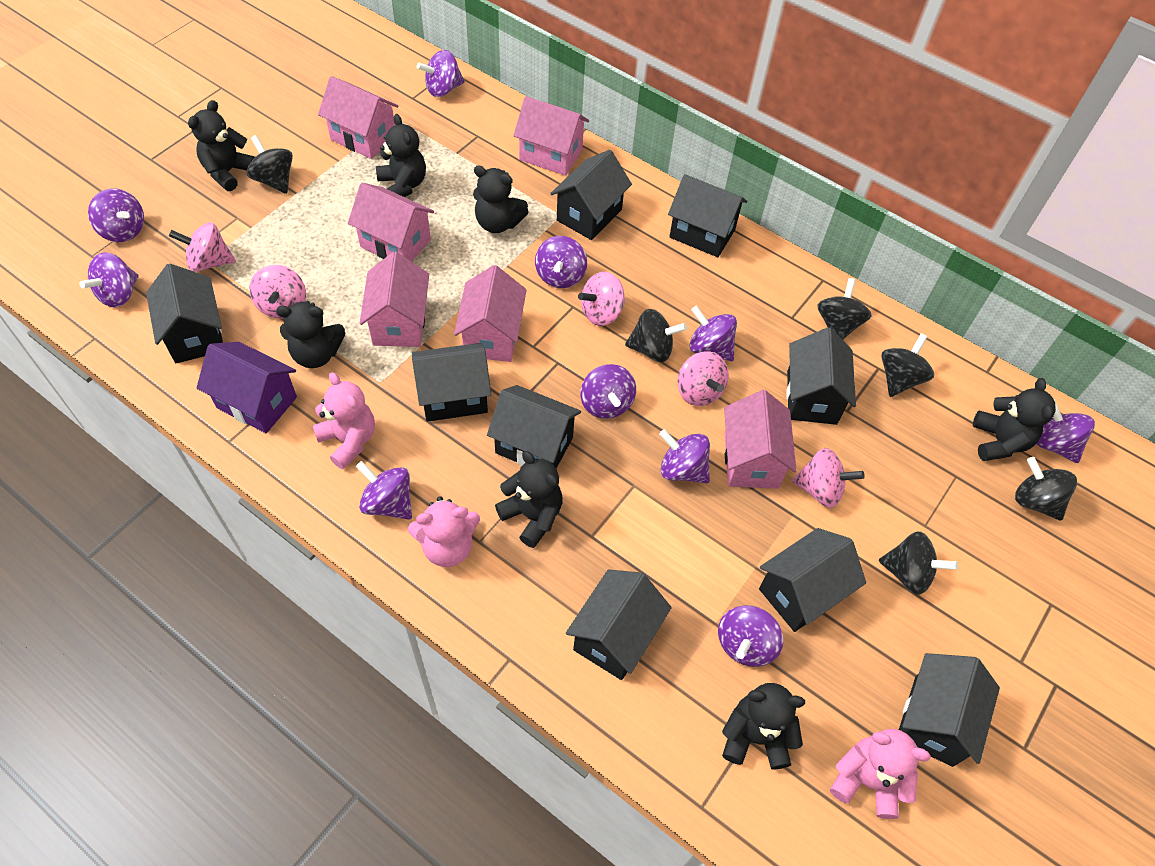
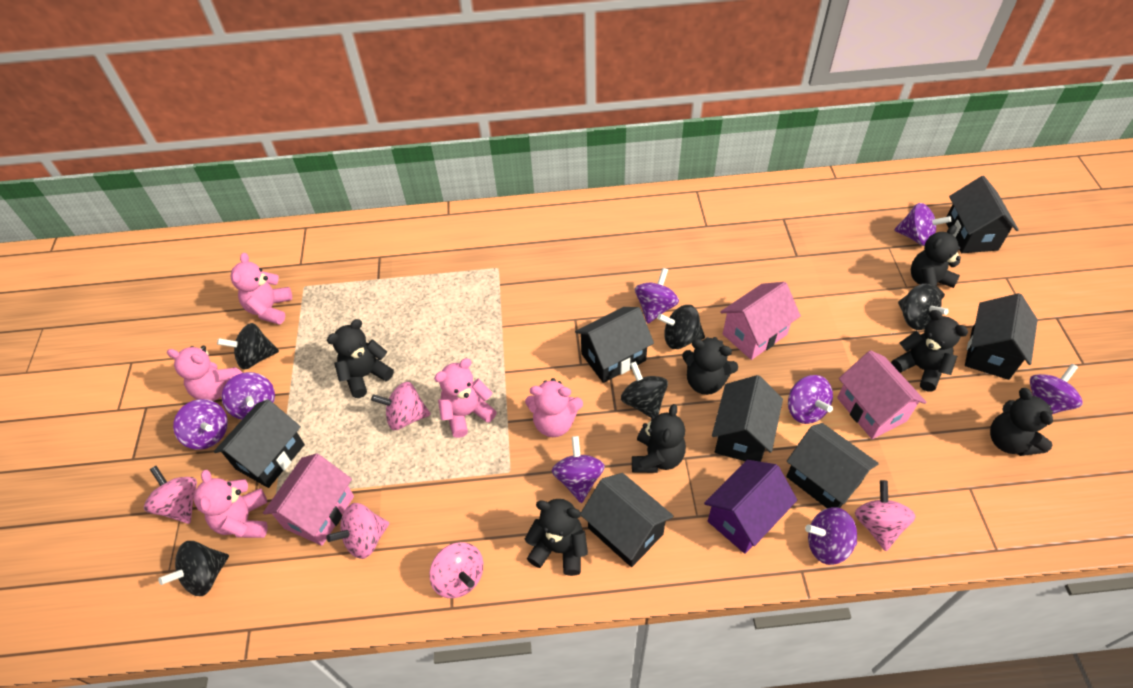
black house: 9 -> 7
black spinning top: 6 -> 5
pink house: 6 -> 3
pink teddy bear: 3 -> 5
purple spinning top: 10 -> 8

